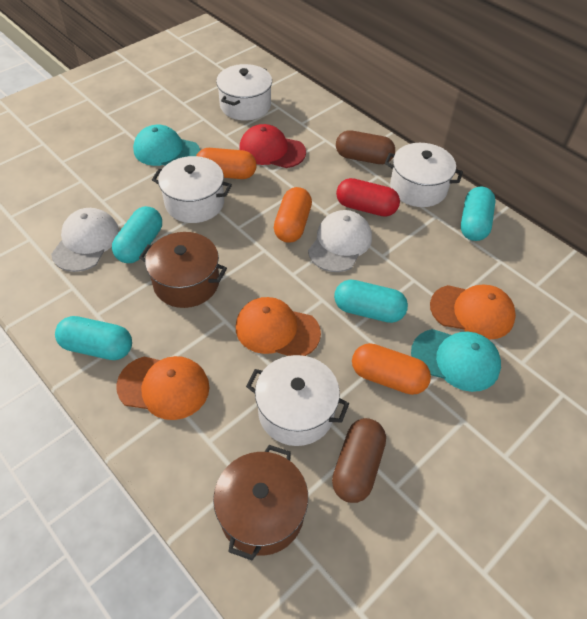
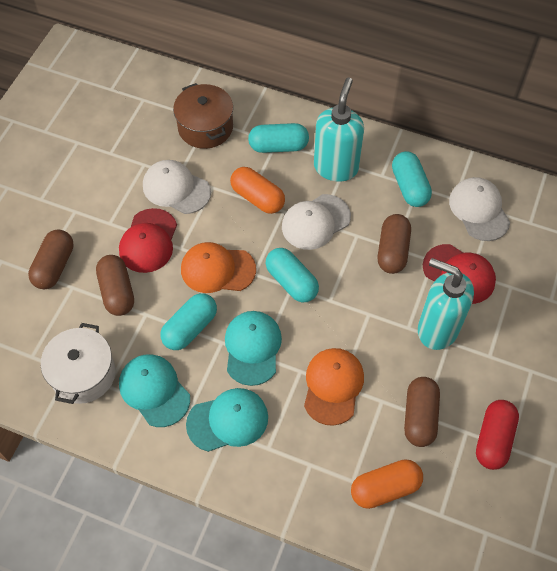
brown capsule: 2 -> 4
brown pot: 2 -> 1
orange cap: 3 -> 2
orange capsule: 3 -> 2
red cap: 1 -> 2
turquoise cap: 2 -> 3
turquoise soap dispenser: 0 -> 2
white cap: 2 -> 3
white pot: 4 -> 1

